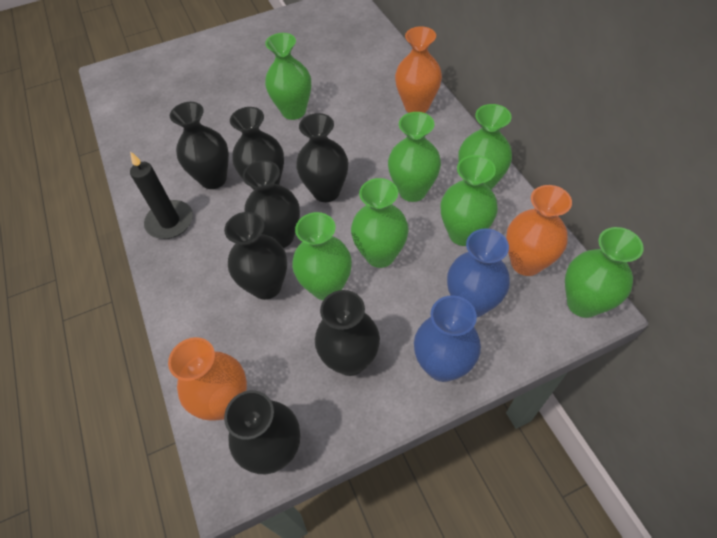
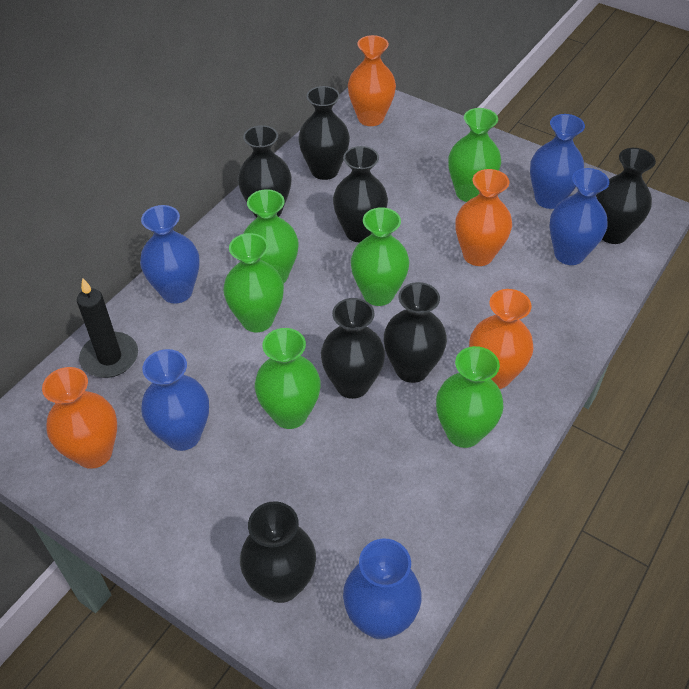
blue vase: 2 -> 5
green vase: 7 -> 6
orange vase: 3 -> 4

